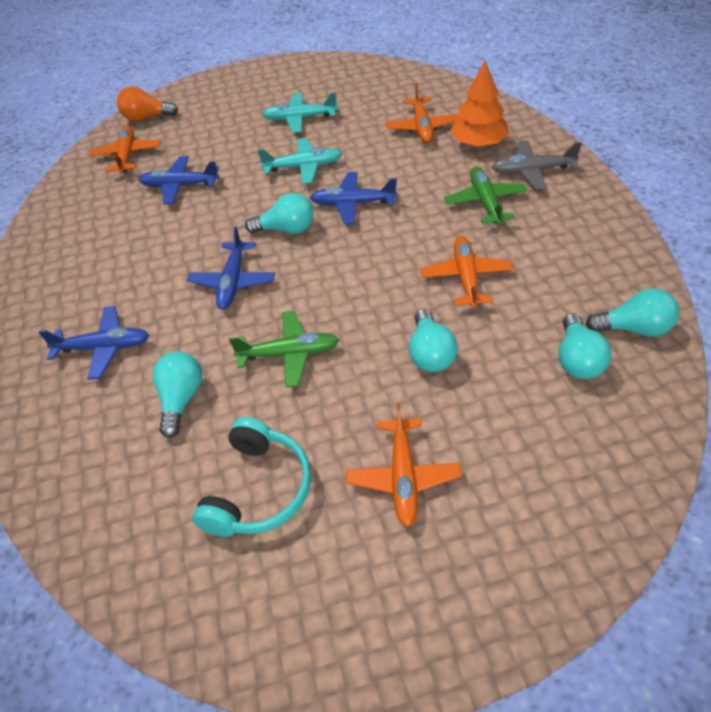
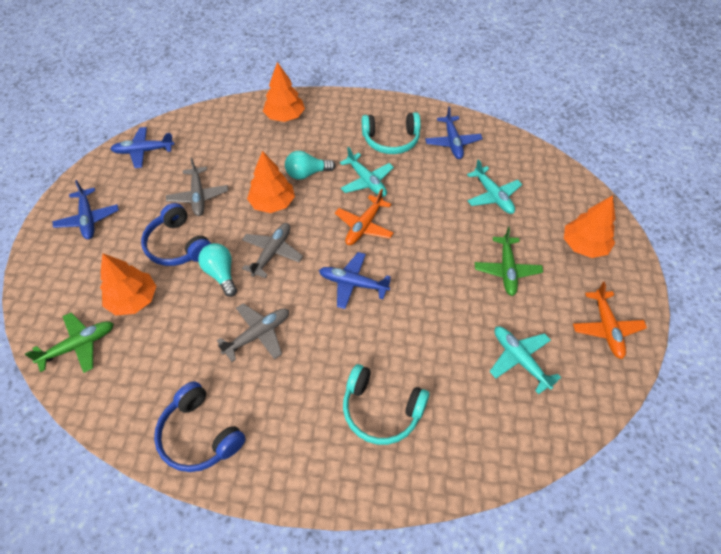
blue headphones: 0 -> 2
grey plane: 1 -> 3
orange light bulb: 1 -> 0
orange plane: 4 -> 2
orange tree: 1 -> 4
turquoise headphones: 1 -> 2
turquoise light bulb: 5 -> 2
turquoise plane: 2 -> 3

